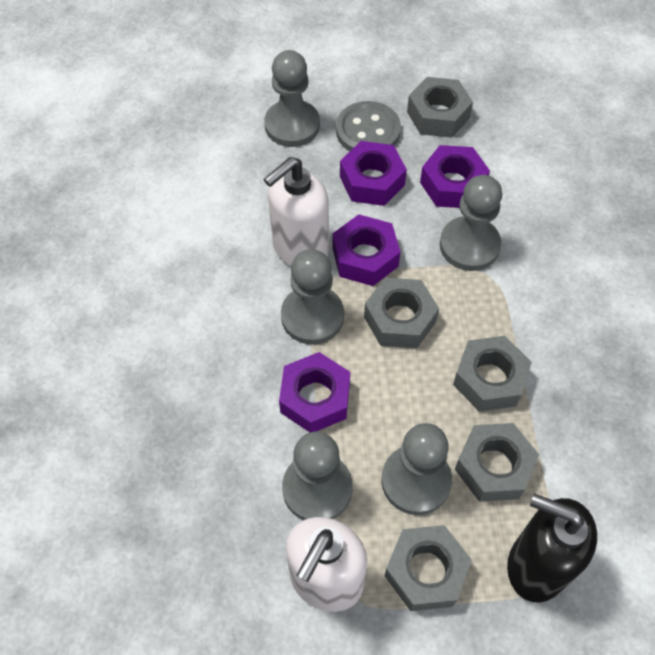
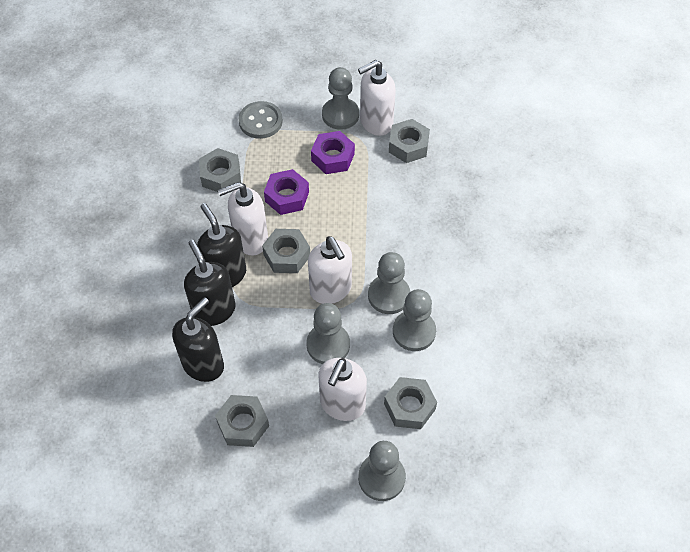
black soap dispenser: 1 -> 3
purple nut: 4 -> 2
white soap dispenser: 2 -> 4

